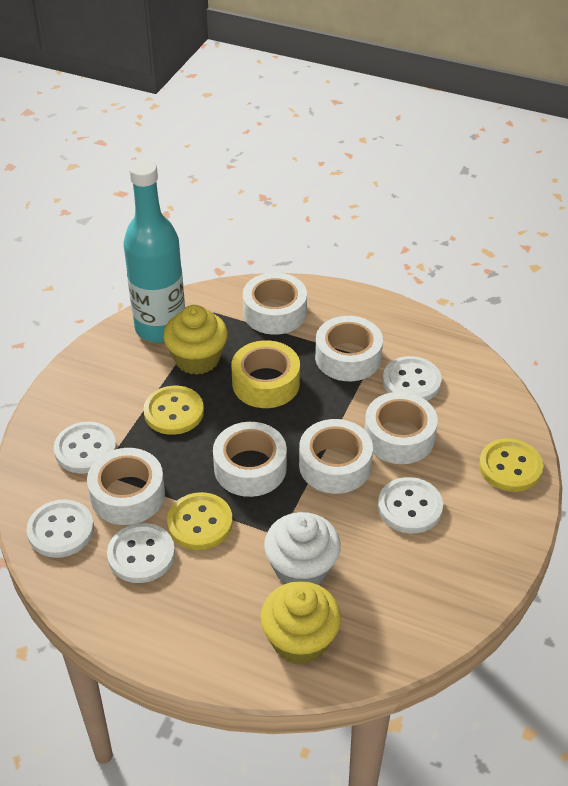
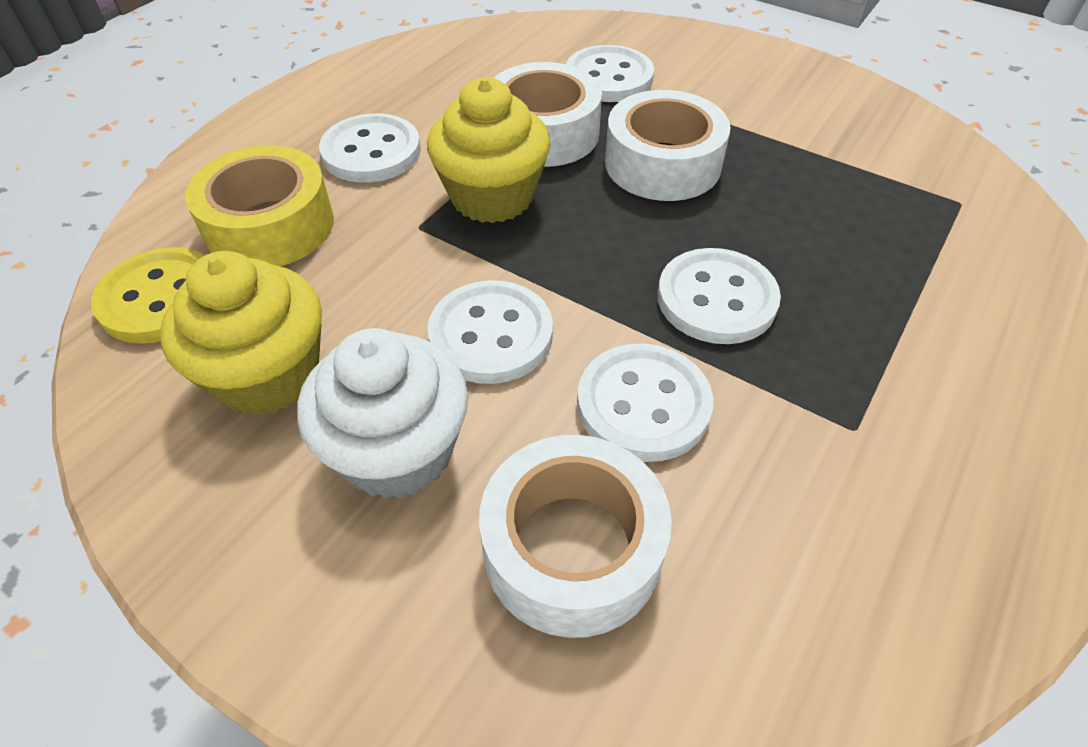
turquoise bottle: 1 -> 0
white tape: 6 -> 3
yellow button: 3 -> 1

